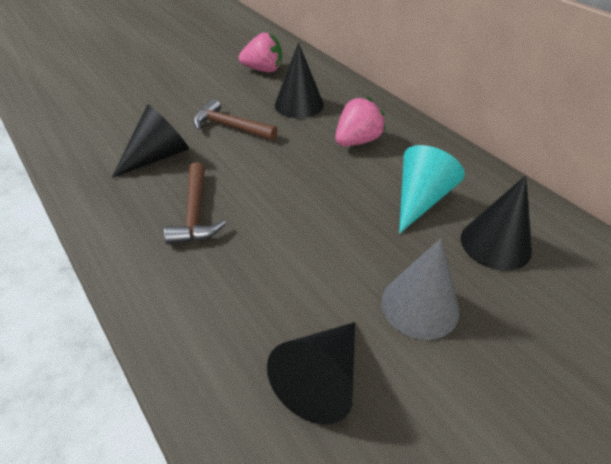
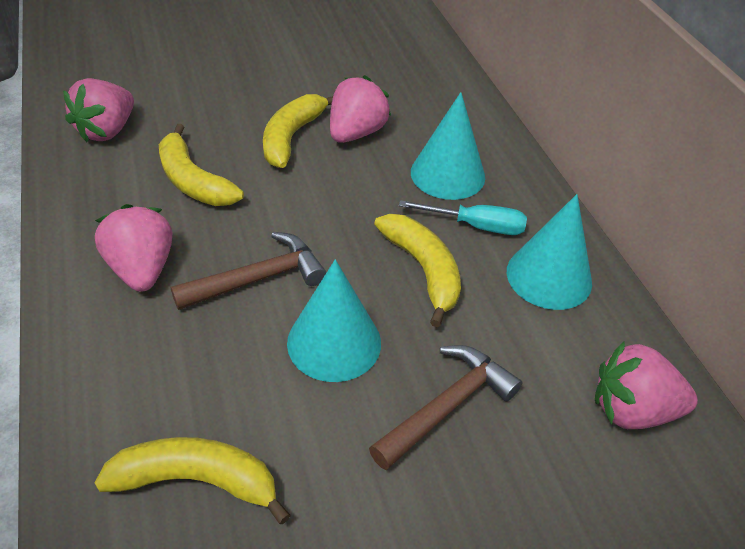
black cone: 4 -> 0
grey cone: 1 -> 0
pink strawberry: 2 -> 4
turquoise cone: 1 -> 3
turquoise screwdriver: 0 -> 1
yellow banana: 0 -> 4

